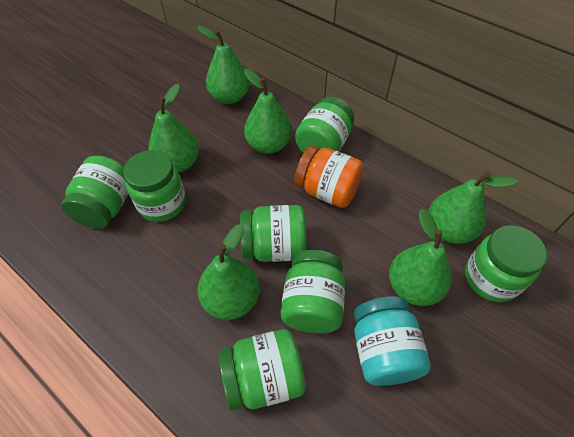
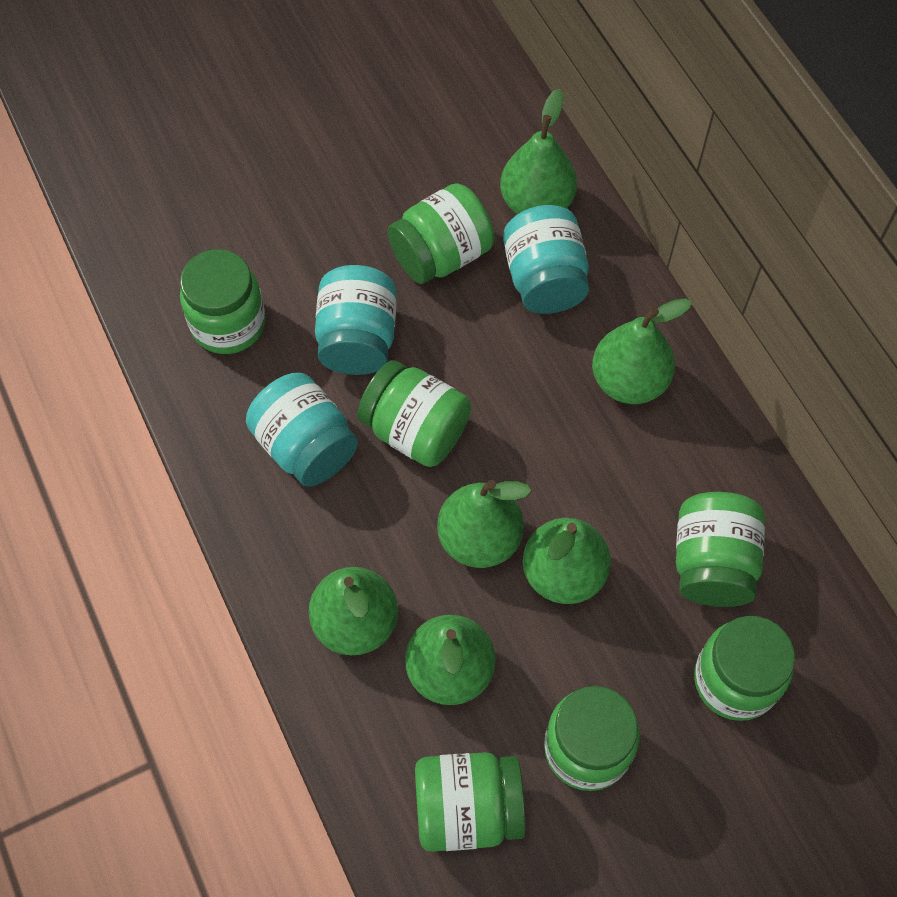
orange jar: 1 -> 0
turquoise jar: 1 -> 3

